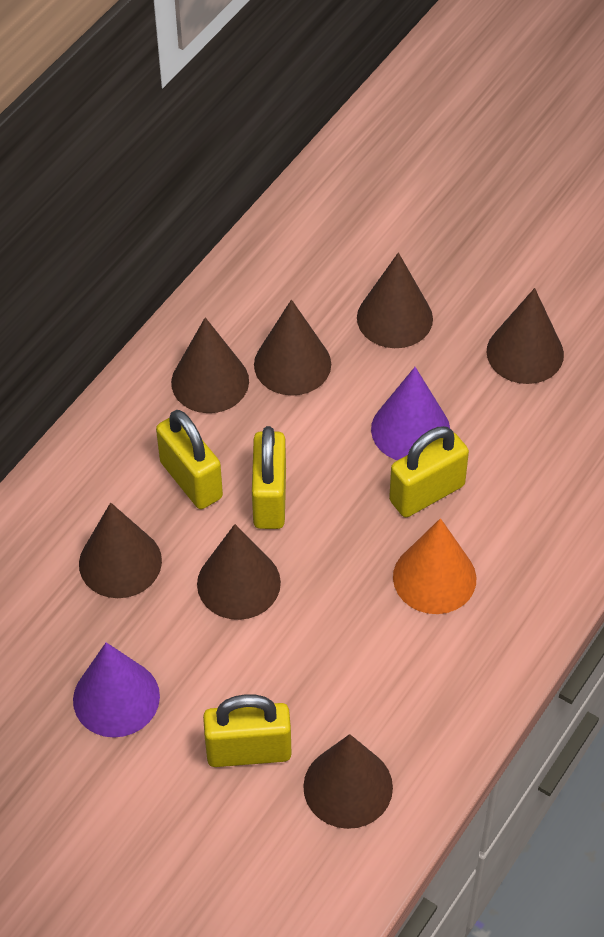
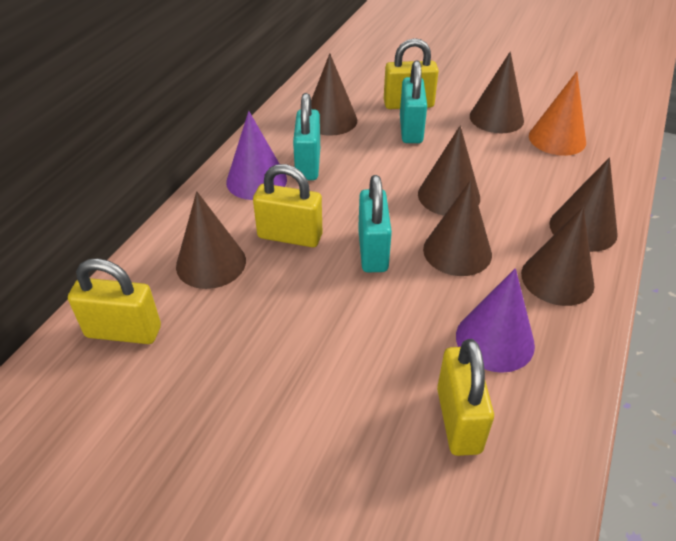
turquoise padlock: 0 -> 3

